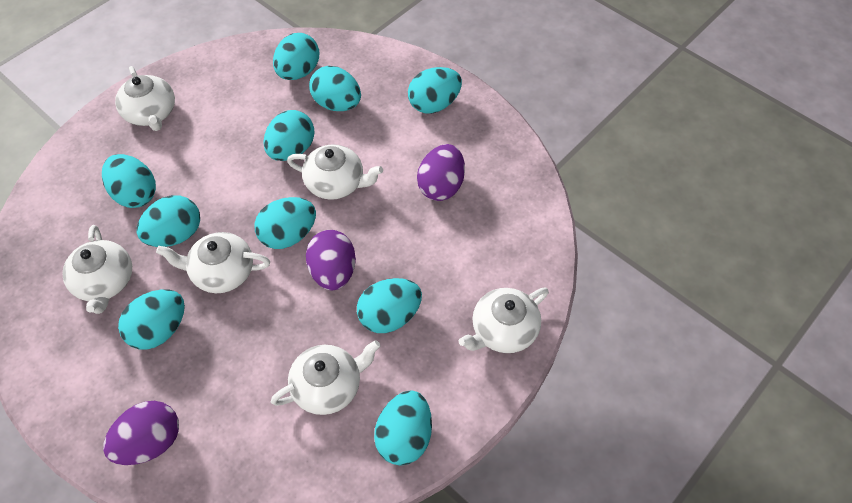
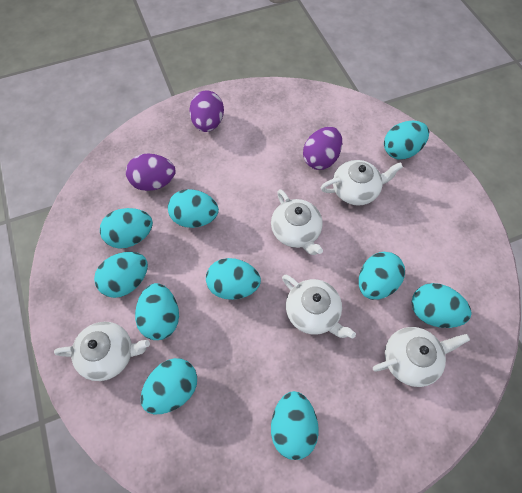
white teapot: 6 -> 5

